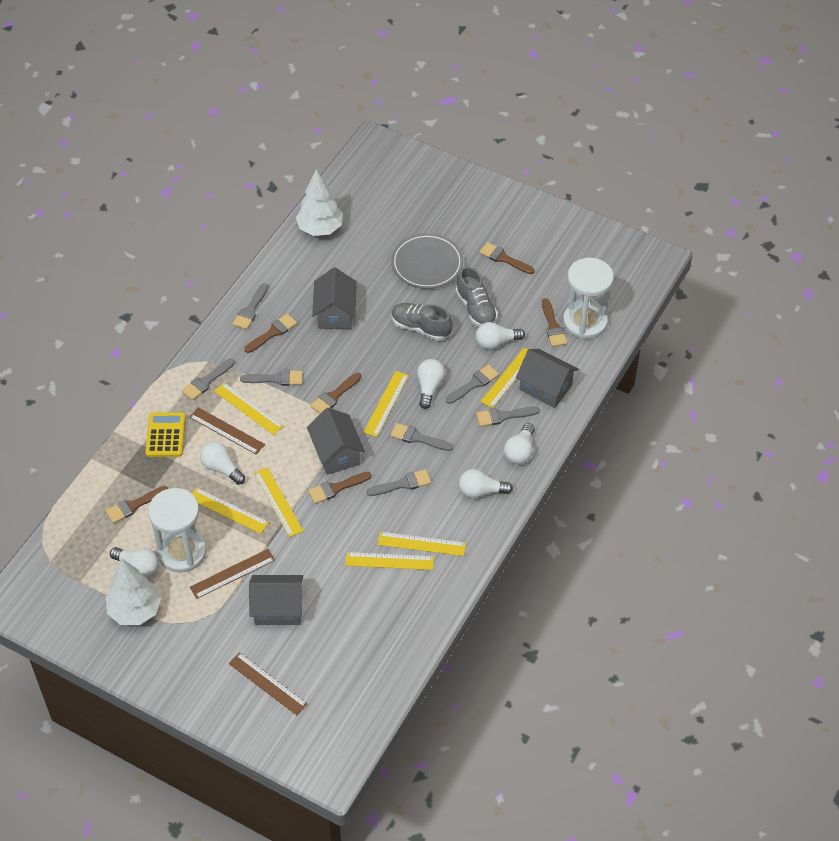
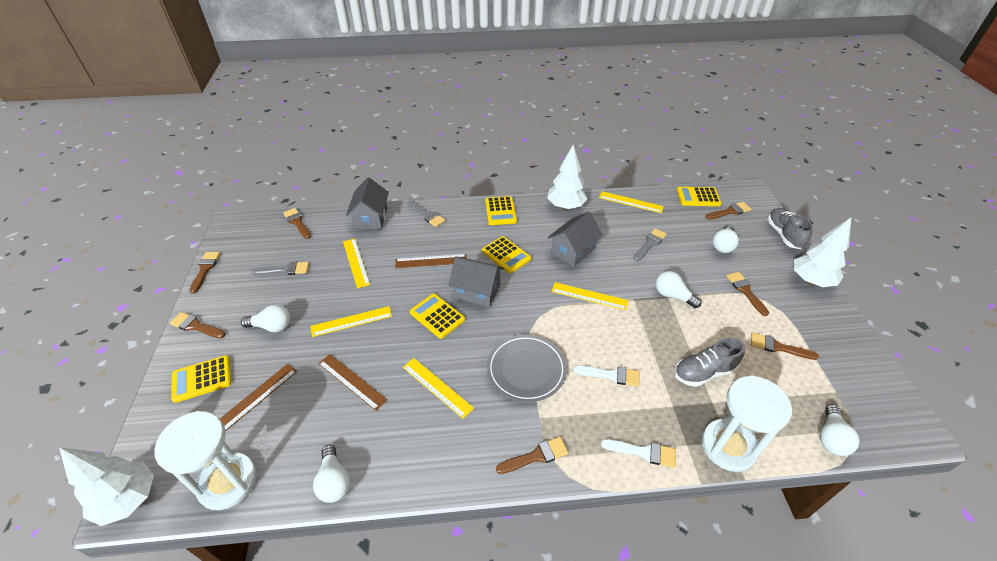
brown brush: 6 -> 7
grey brush: 7 -> 3
grey house: 4 -> 3
white brush: 0 -> 2
white light bulb: 6 -> 5
white tree: 2 -> 3
yellow calculator: 1 -> 5
yellow ruler: 7 -> 5

